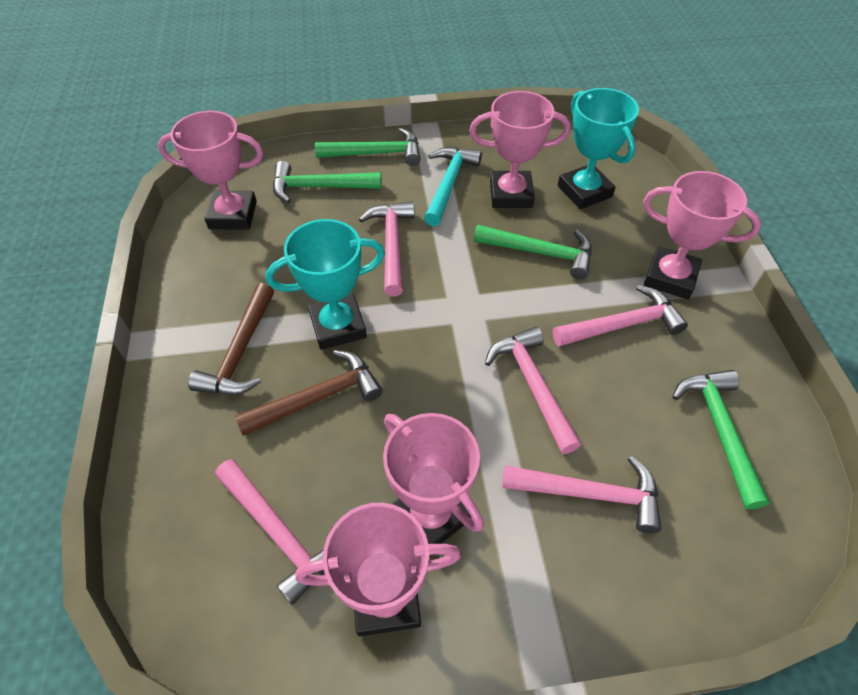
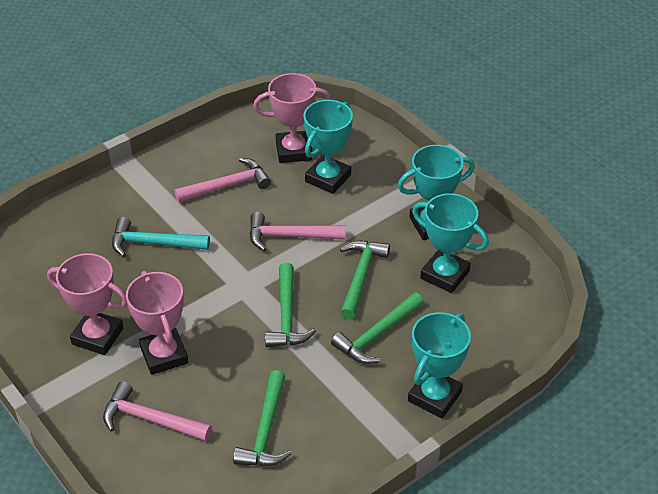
brown hammer: 2 -> 0
pink hammer: 5 -> 3
pink trophy: 5 -> 3
turquoise trophy: 2 -> 4

